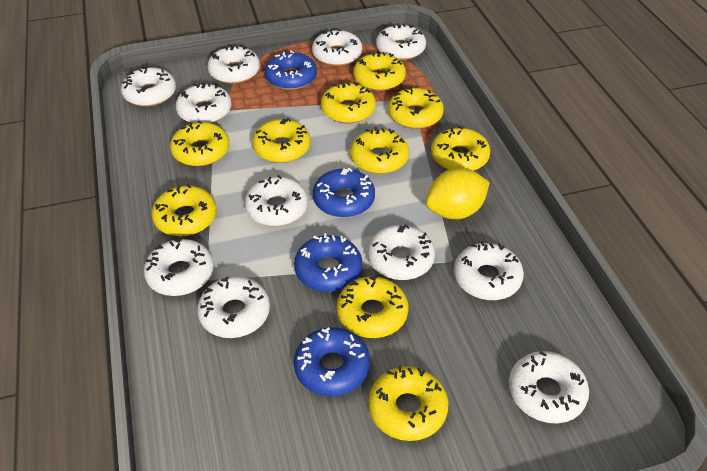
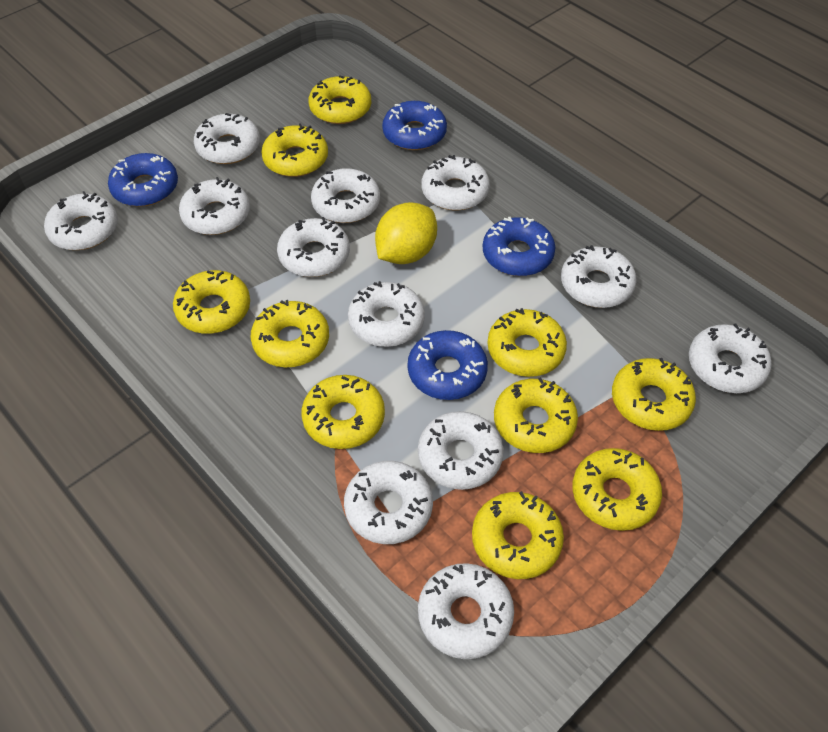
white donut: 11 -> 12

